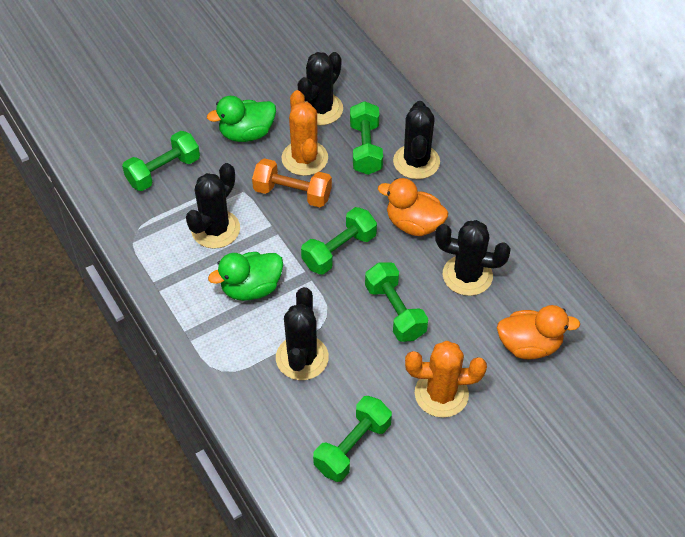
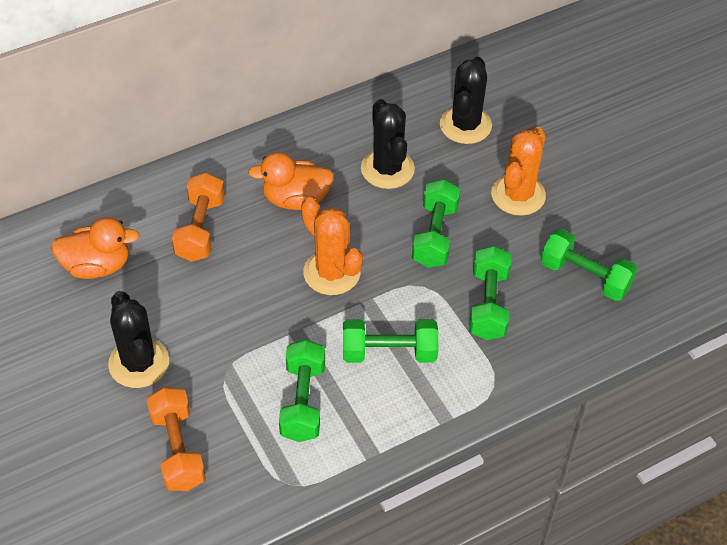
black cactus: 5 -> 3
green duck: 2 -> 0
orange dumbbell: 1 -> 2

